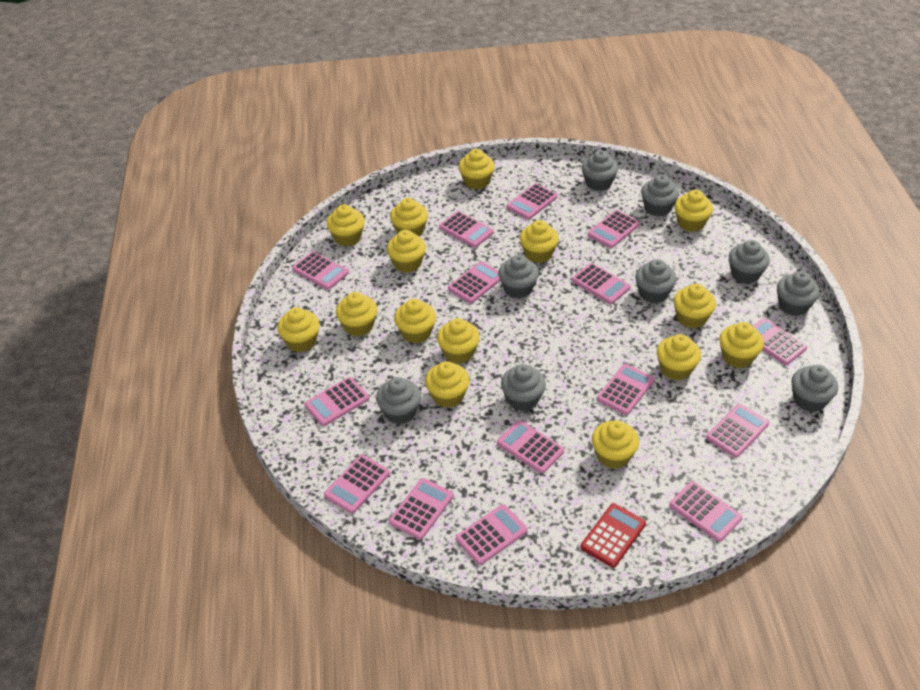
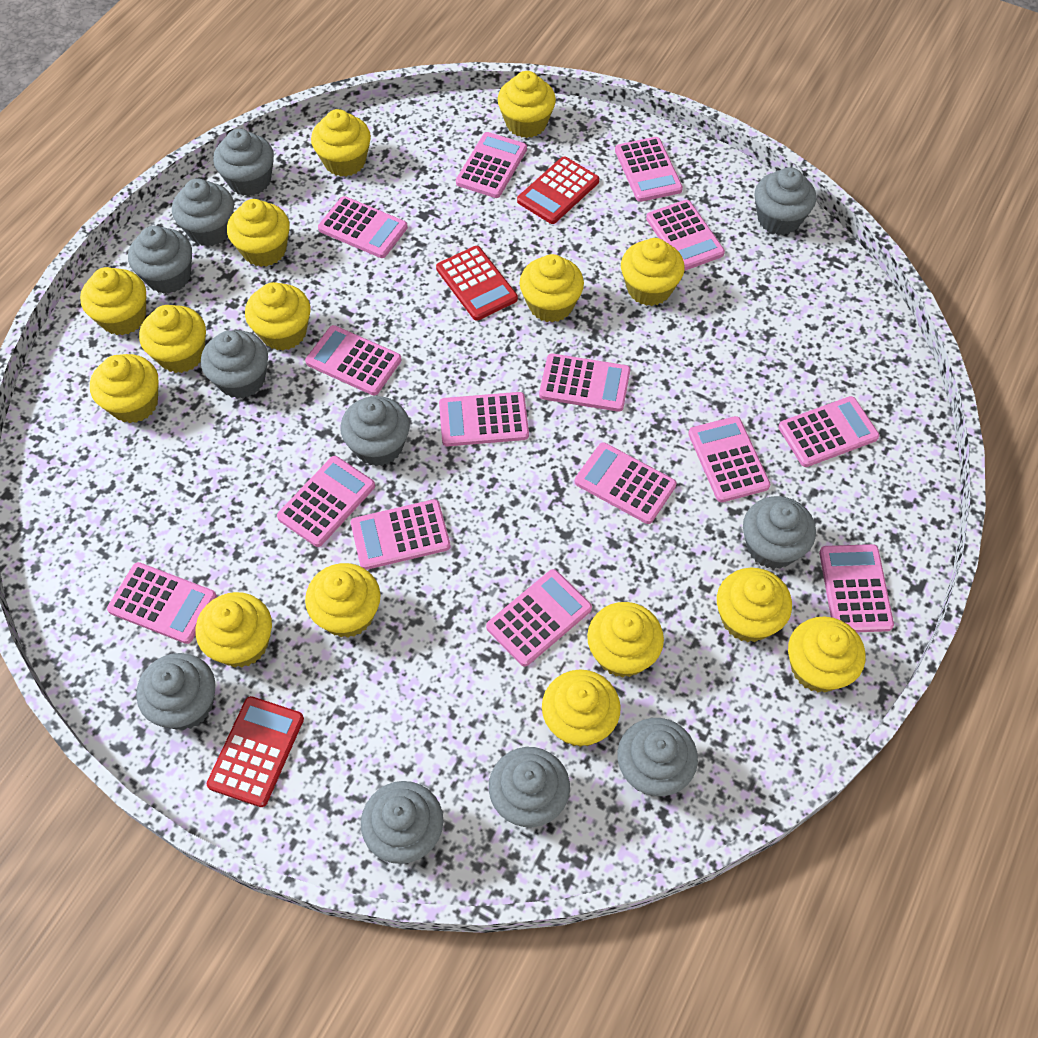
grey cupcake: 9 -> 11
red calculator: 1 -> 3

